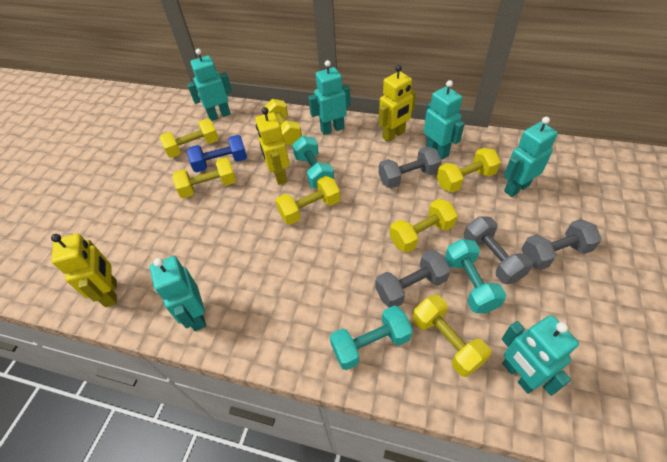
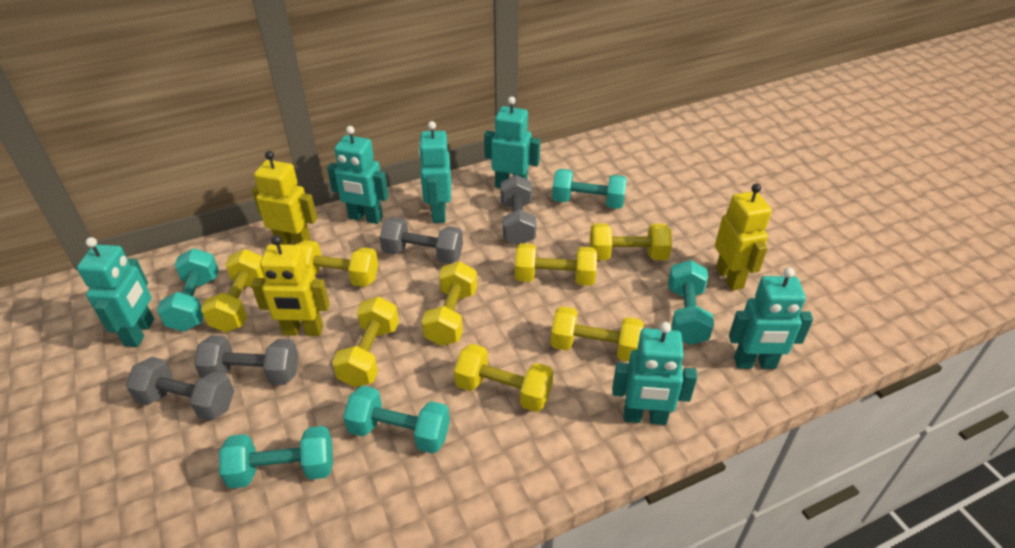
blue dumbbell: 1 -> 0
turquoise dumbbell: 3 -> 5
yellow dumbbell: 7 -> 8

